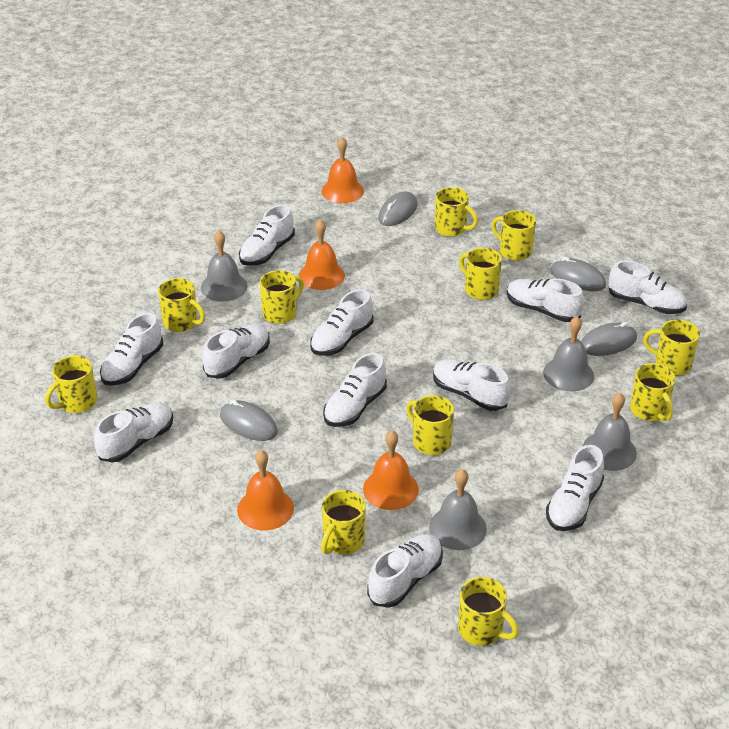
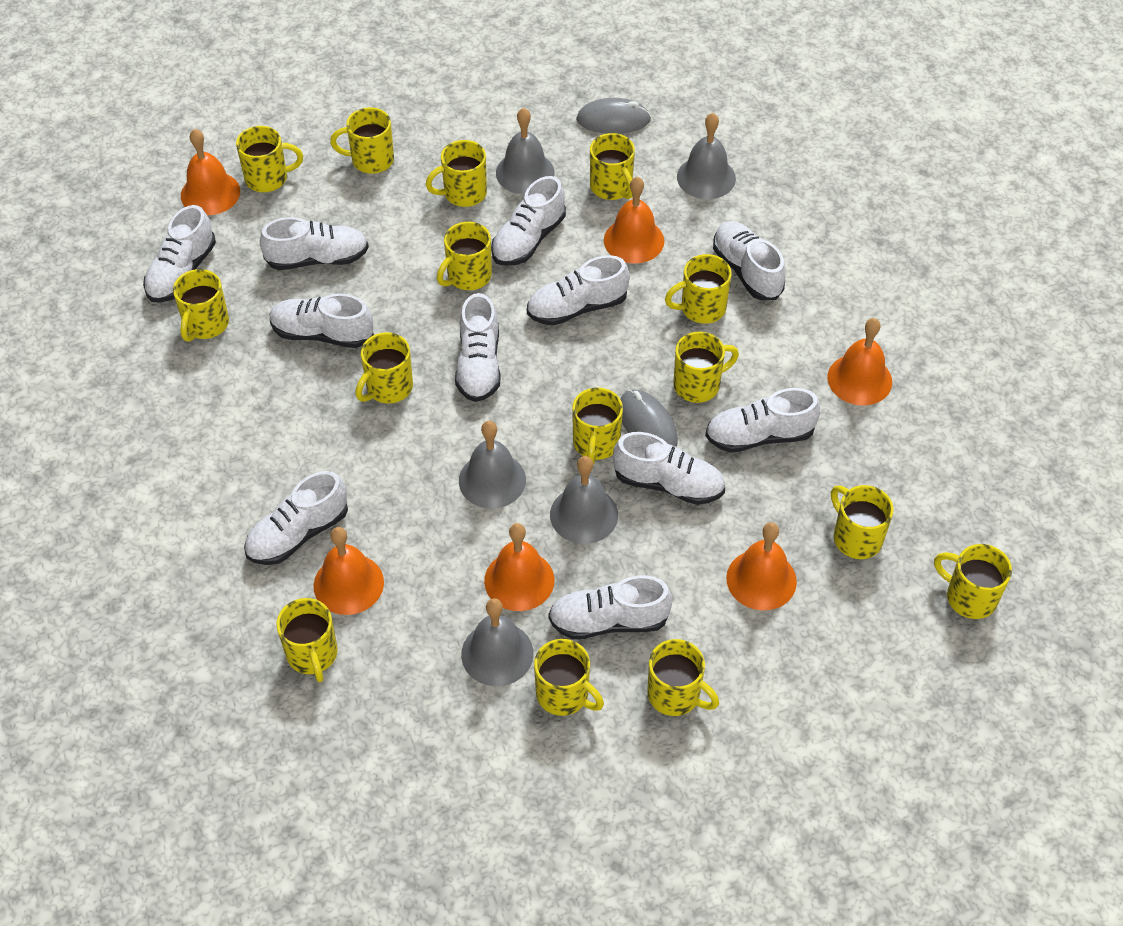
grey bell: 4 -> 5
grey mouse: 4 -> 2
orange bell: 4 -> 6
yellow mug: 11 -> 15

